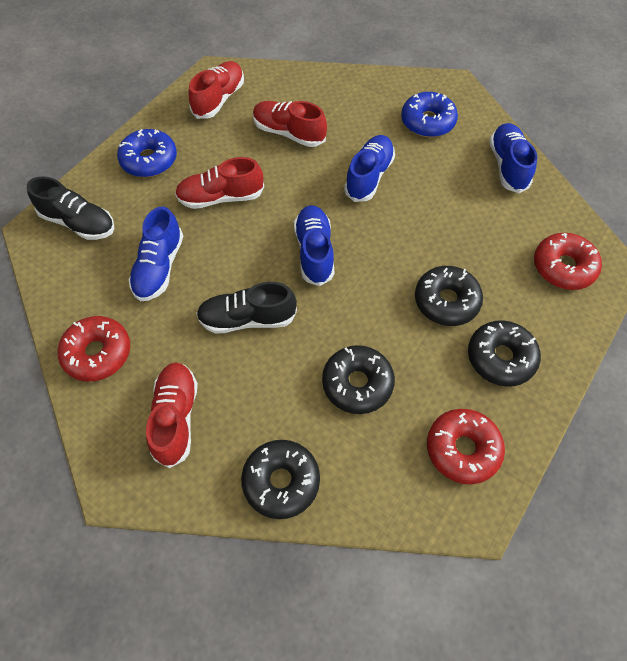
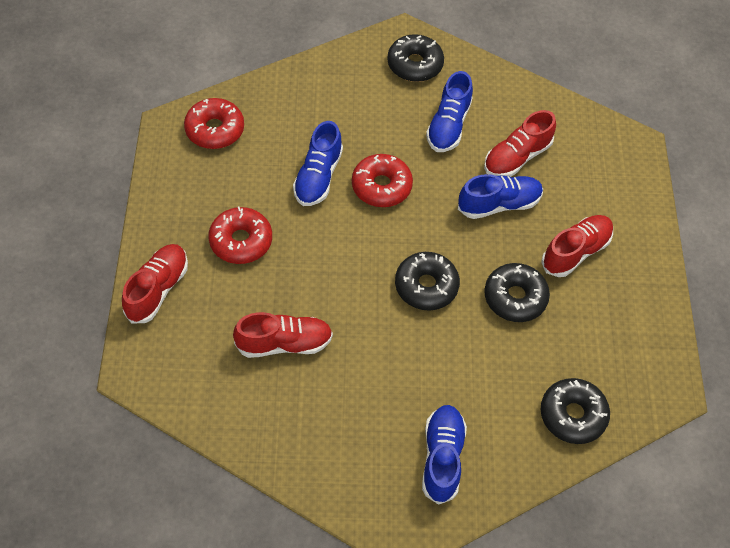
black shoe: 2 -> 0
blue donut: 2 -> 0

